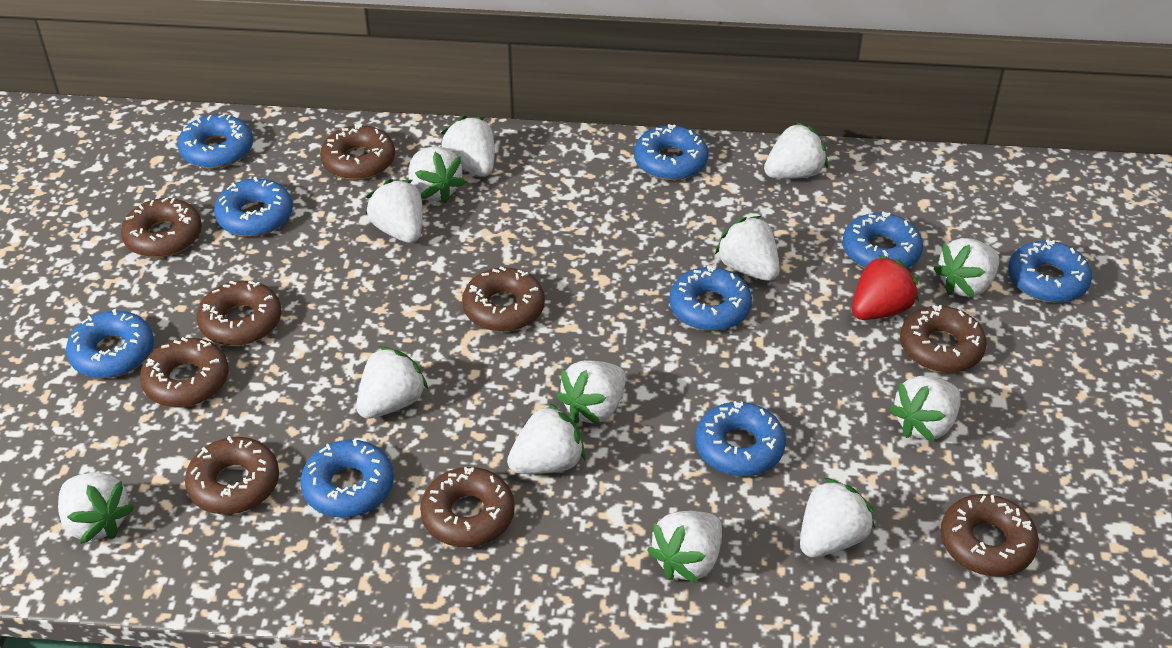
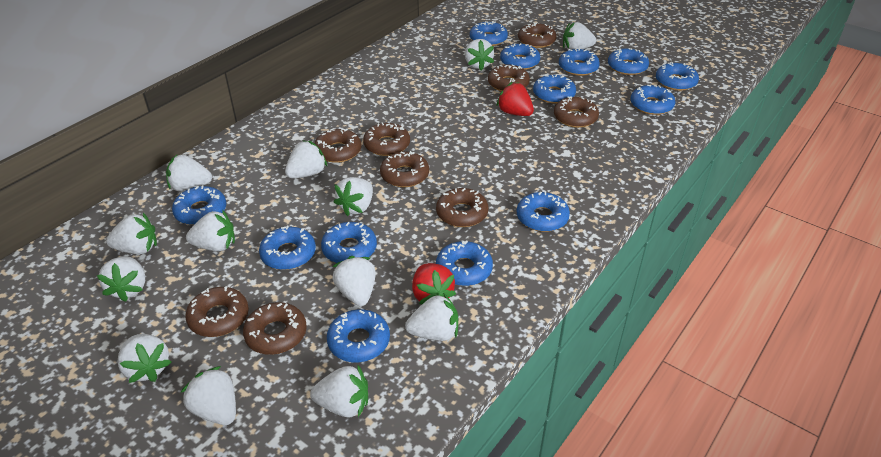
blue donut: 9 -> 13
red strawberry: 1 -> 2

